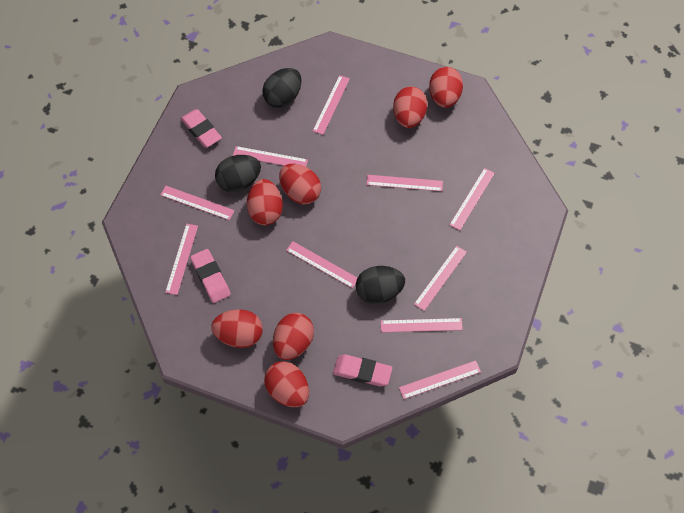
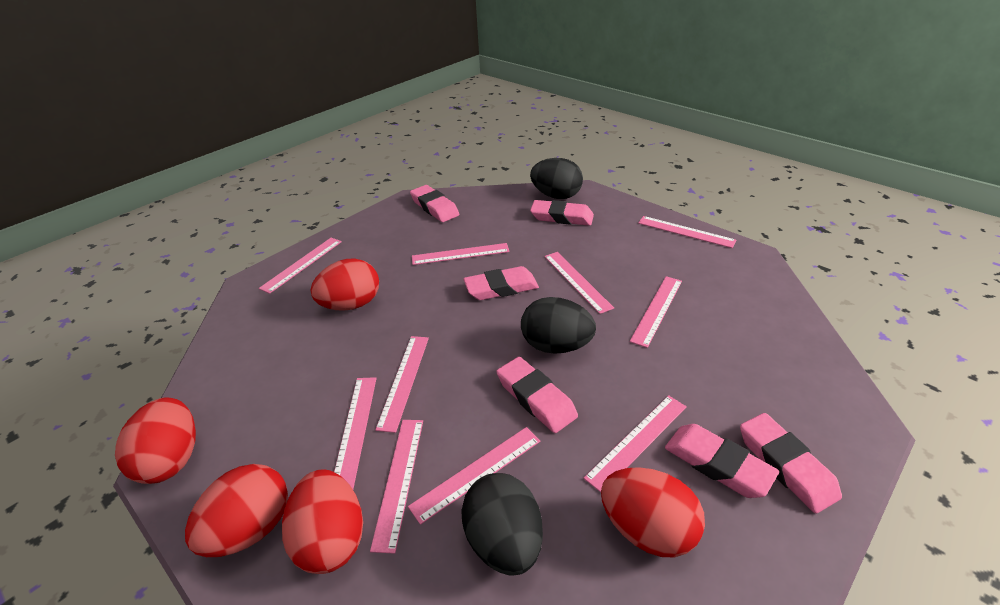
pink eraser: 3 -> 6
red egg: 7 -> 5

